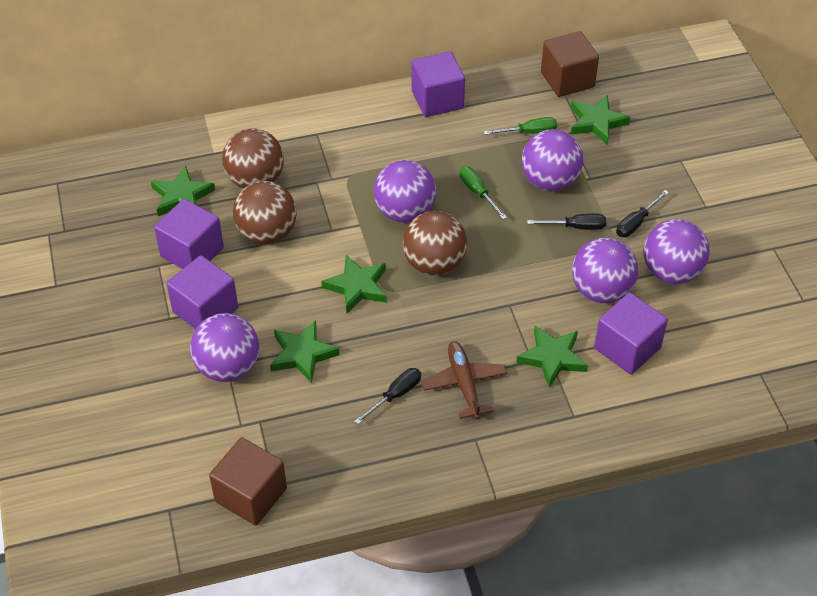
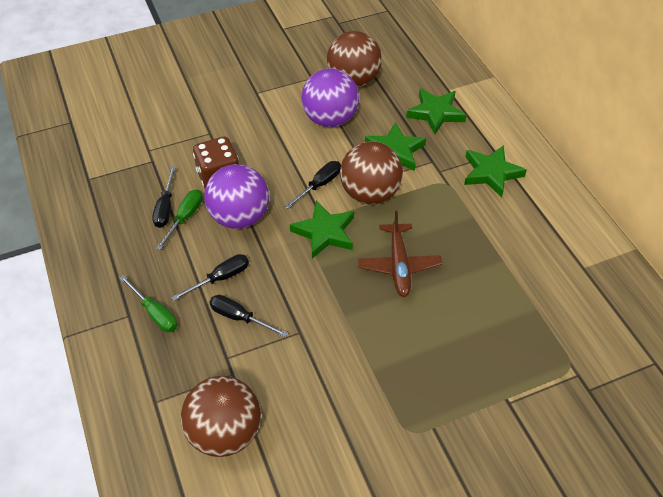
black screwdriver: 3 -> 4
brown cube: 2 -> 0
brown dice: 0 -> 1
green star: 5 -> 4
purple ball: 5 -> 2
purple cube: 4 -> 0

